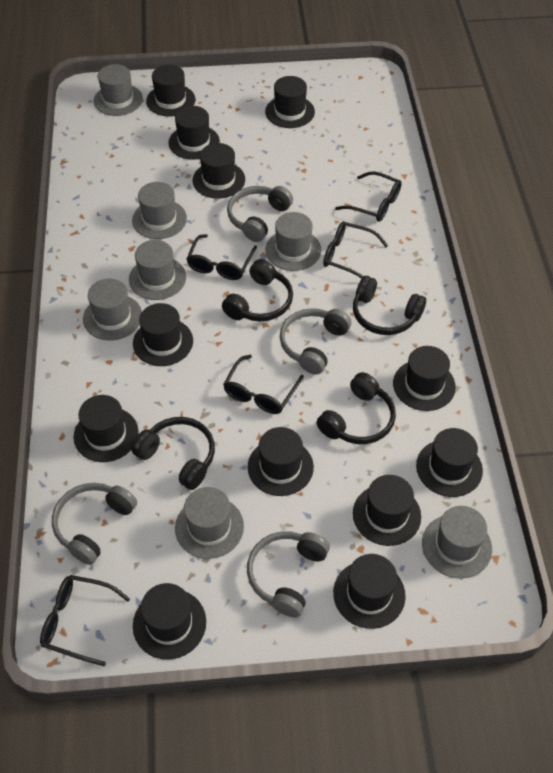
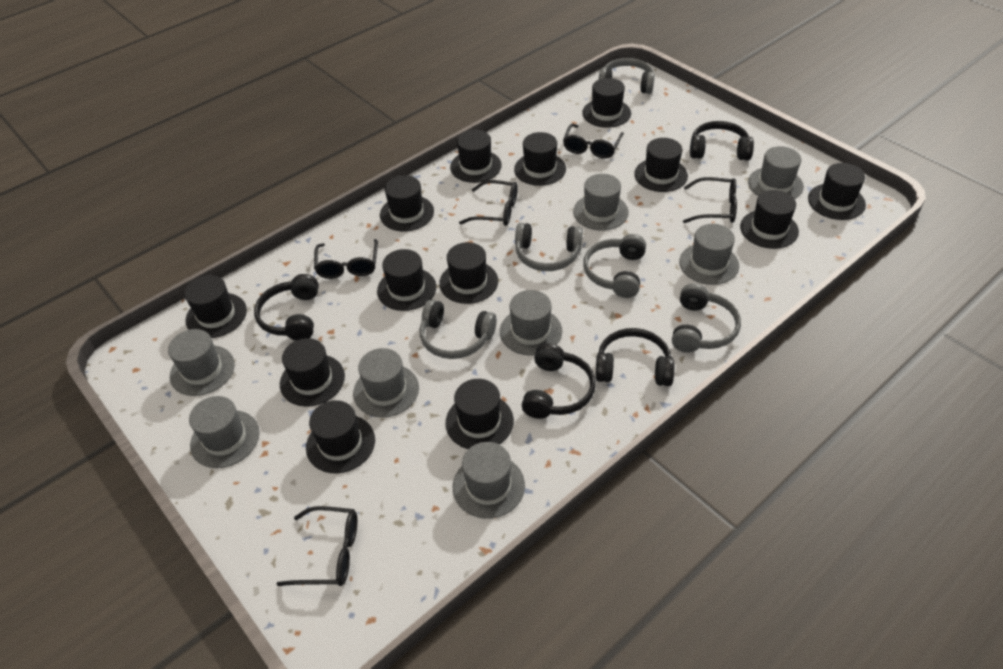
black hat: 12 -> 13
grey hat: 7 -> 8
grey headphones: 4 -> 5

